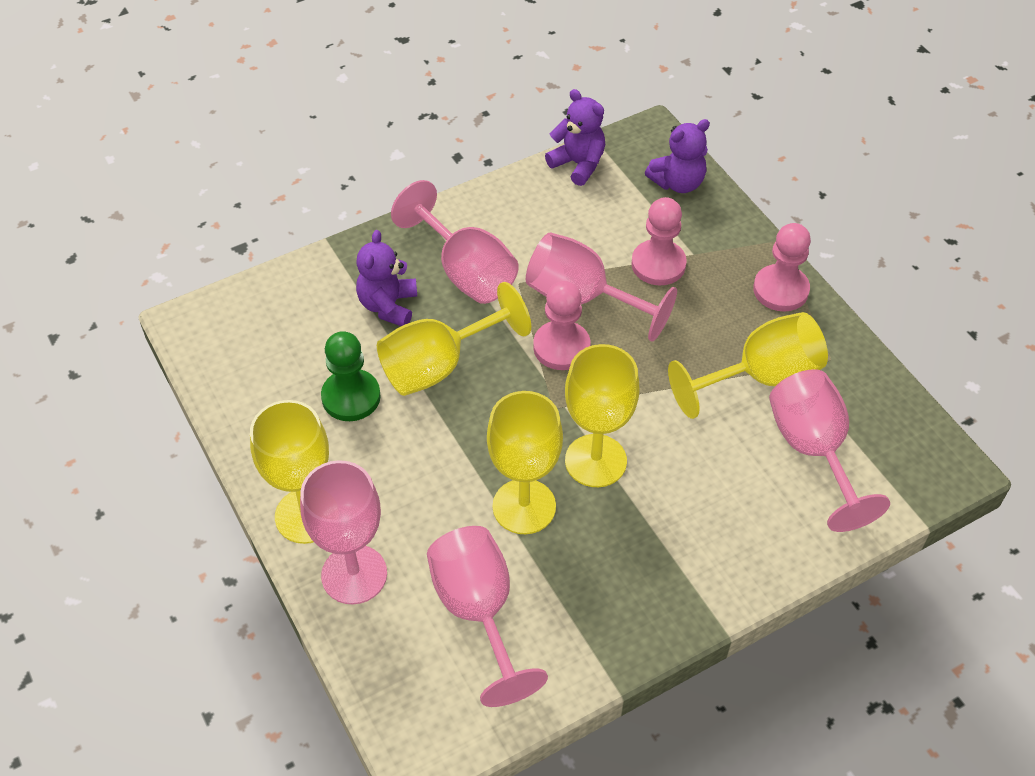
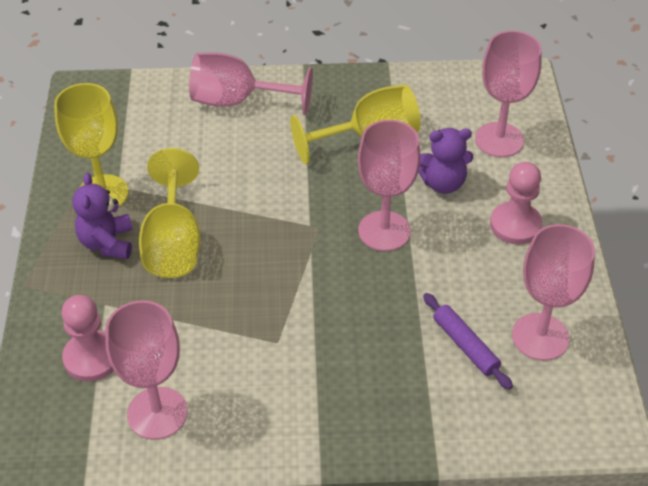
green pawn: 1 -> 0
pink pawn: 3 -> 2
purple rolling pin: 0 -> 1
purple teddy bear: 3 -> 2
yellow goblet: 5 -> 3

